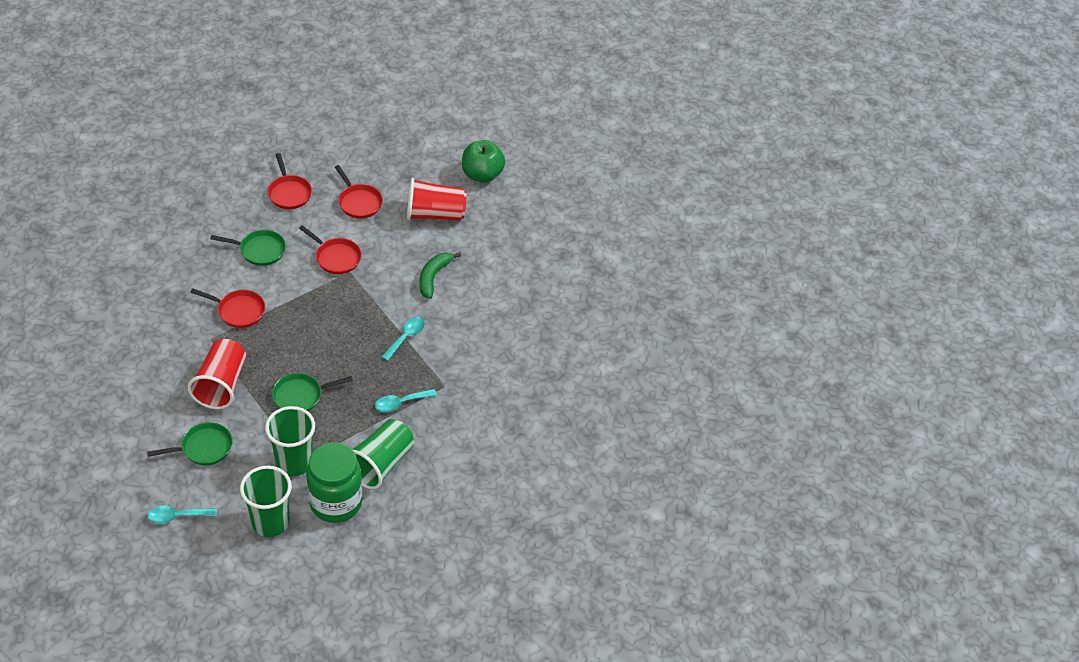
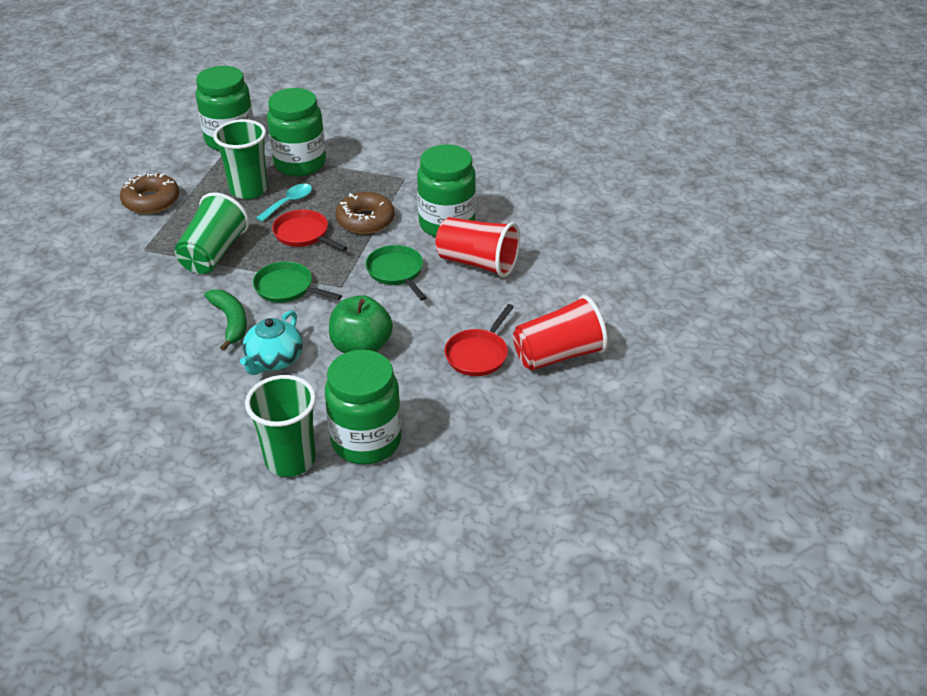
brown donut: 0 -> 2
green jar: 1 -> 4
green pan: 3 -> 2
red pan: 4 -> 2
turquoise spoon: 3 -> 1
turquoise teapot: 0 -> 1

